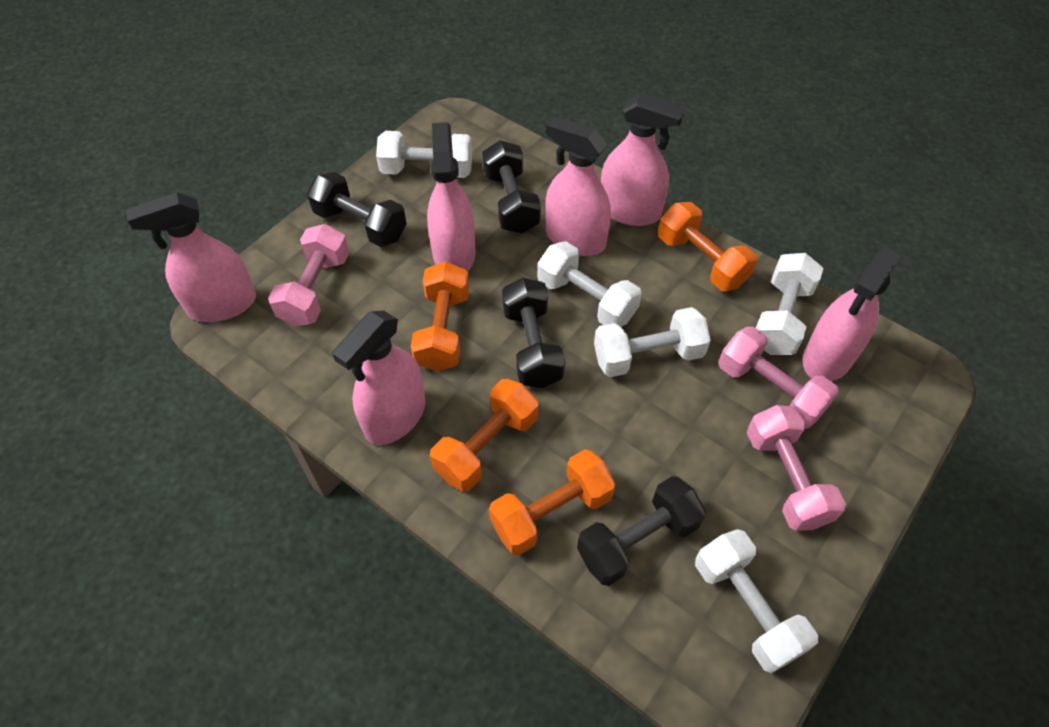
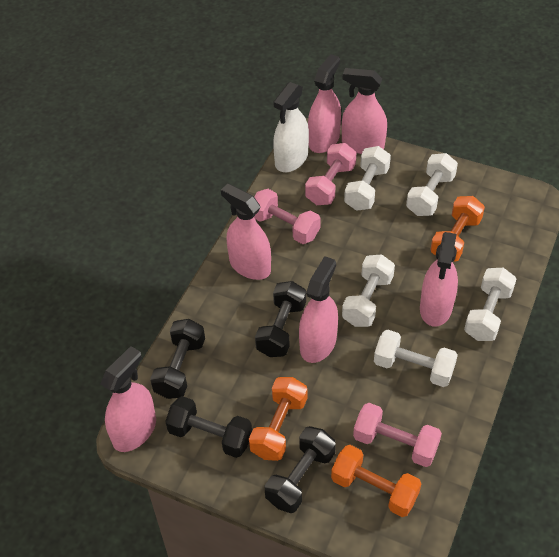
orange dumbbell: 4 -> 3
white spray bottle: 0 -> 1

